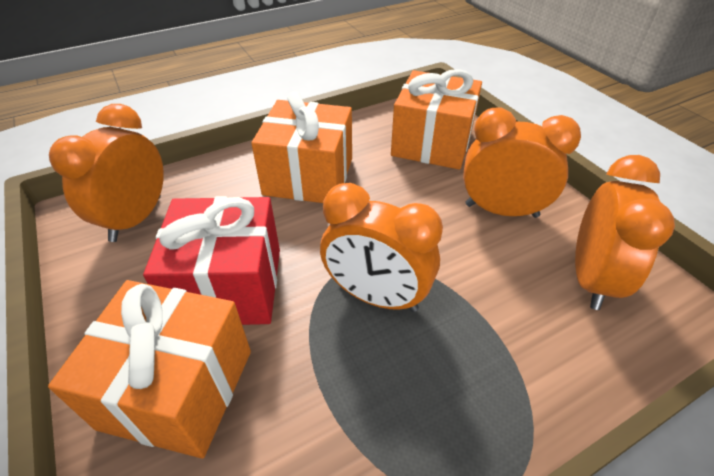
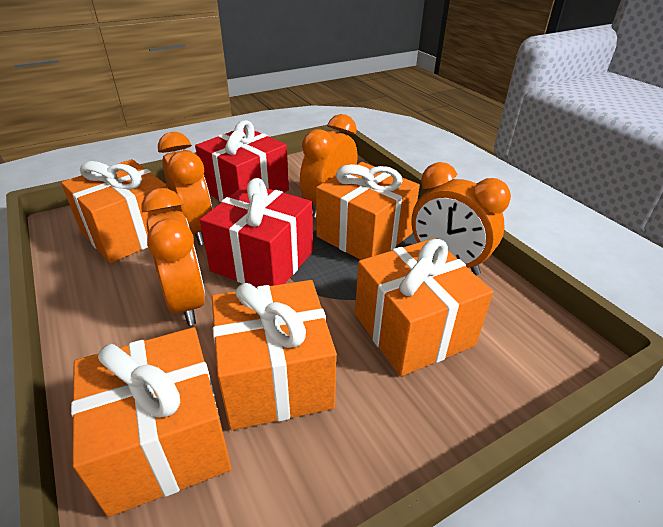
orange gift: 3 -> 5
red gift: 1 -> 2

